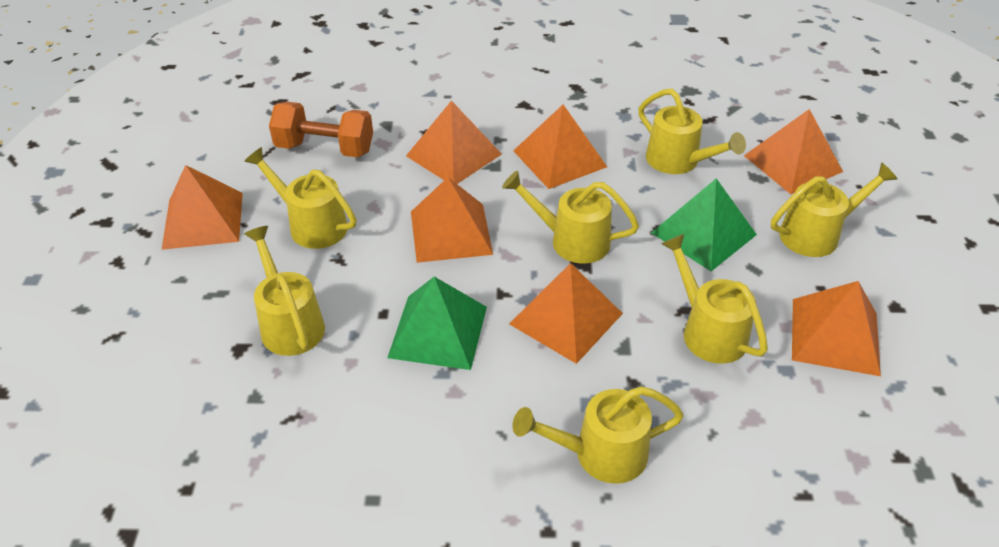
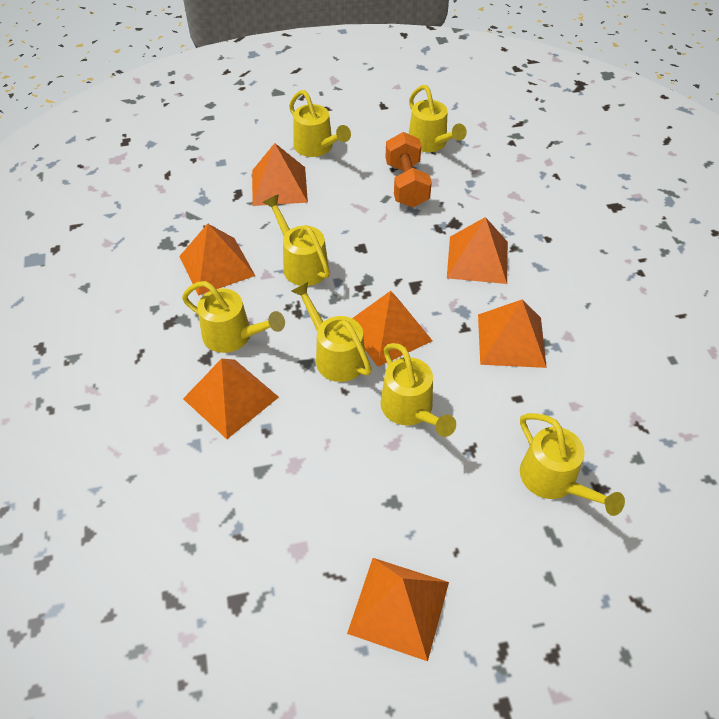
green pyramid: 2 -> 0

